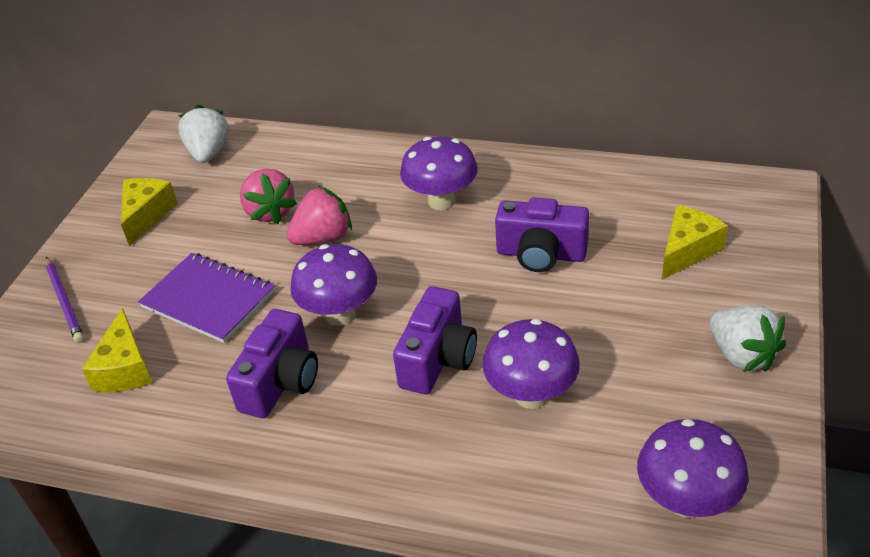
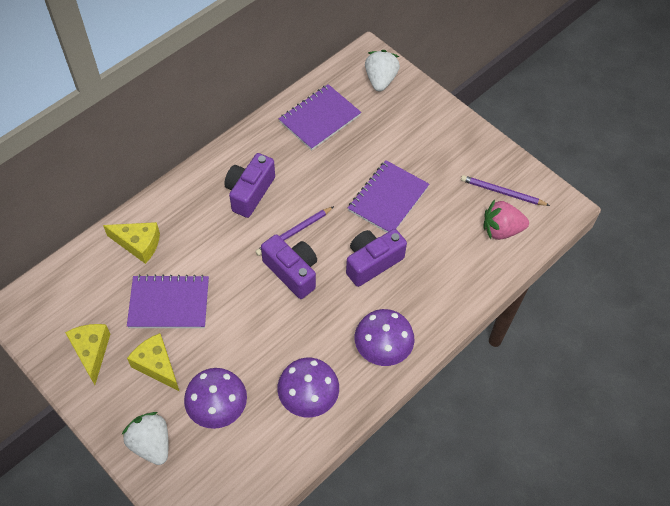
pink strawberry: 2 -> 1
purple mushroom: 4 -> 3
purple notebook: 1 -> 3
purple pencil: 1 -> 2

